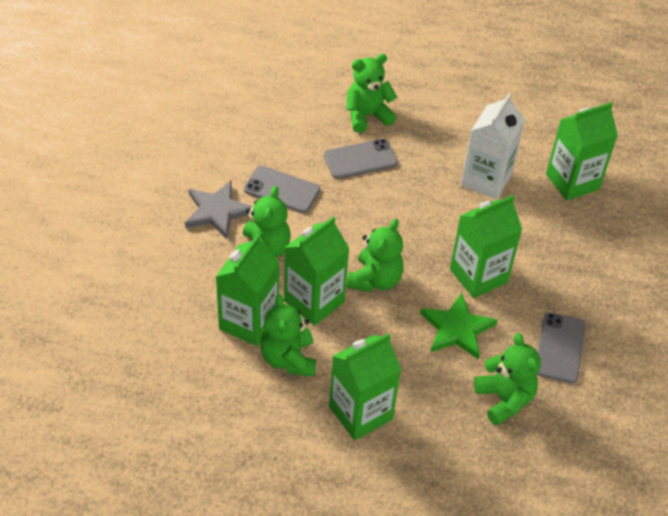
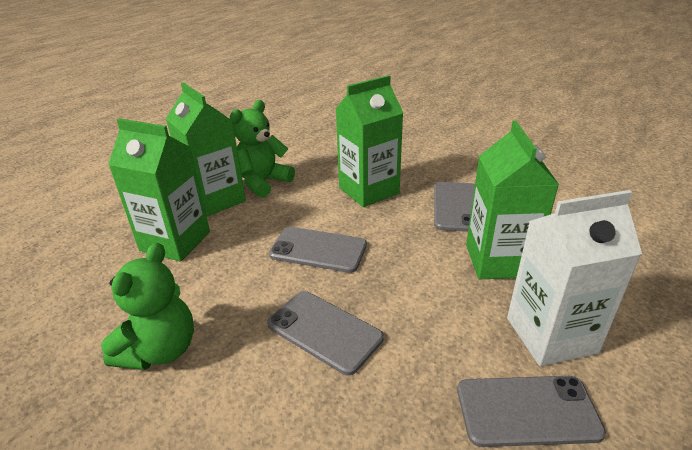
green carton: 5 -> 4
green star: 1 -> 0
green teddy bear: 5 -> 2
grey phone: 3 -> 4
grey star: 1 -> 0

